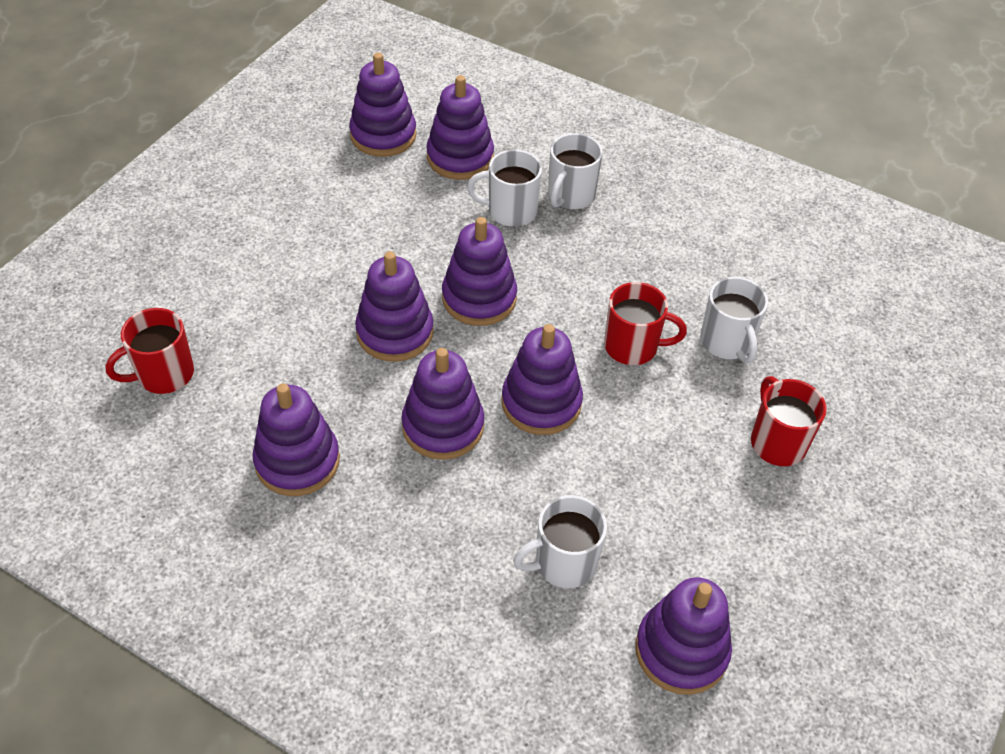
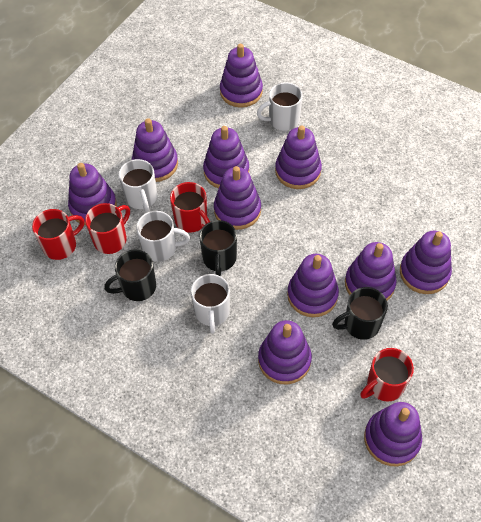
black mug: 0 -> 3
purple stacking toy: 8 -> 11
red mug: 3 -> 4

